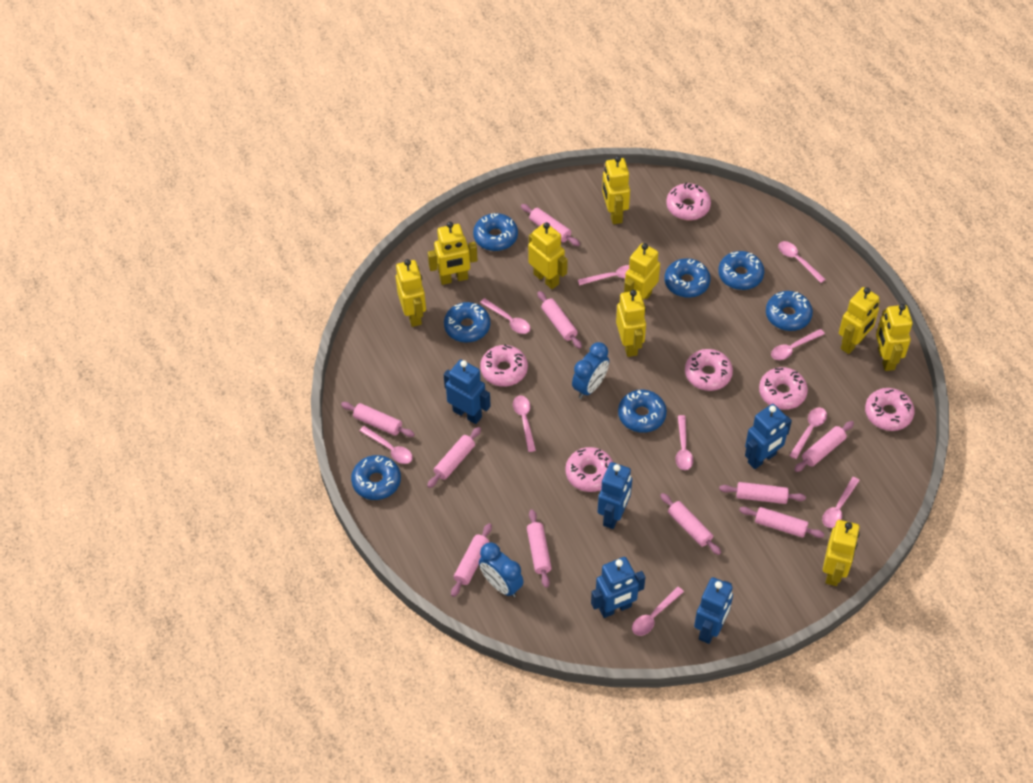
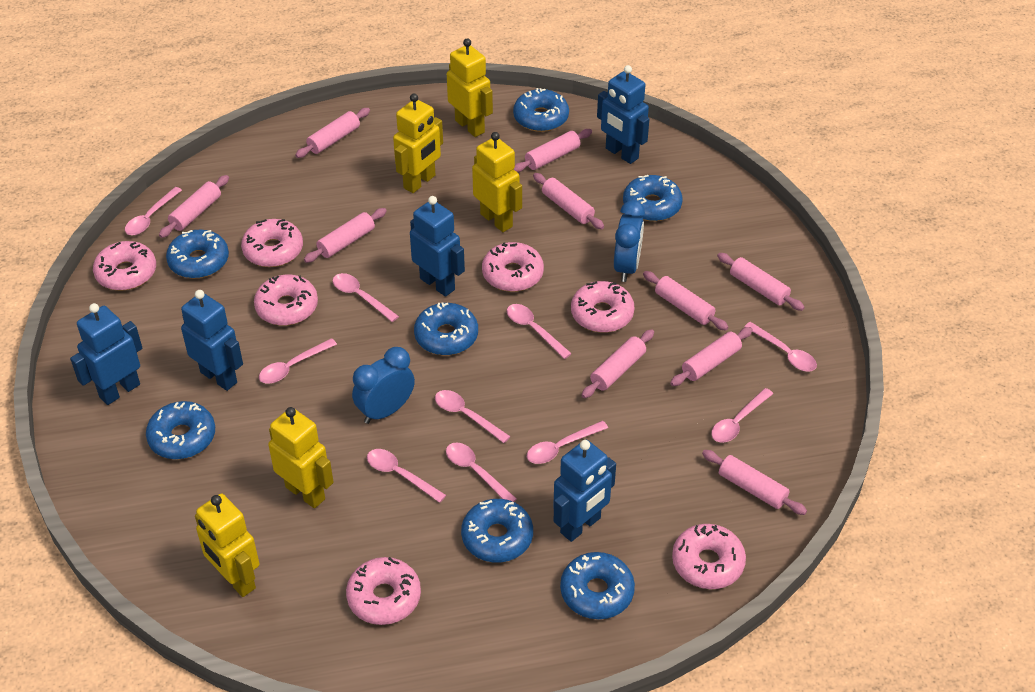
pink donut: 6 -> 7
yellow robot: 9 -> 5

